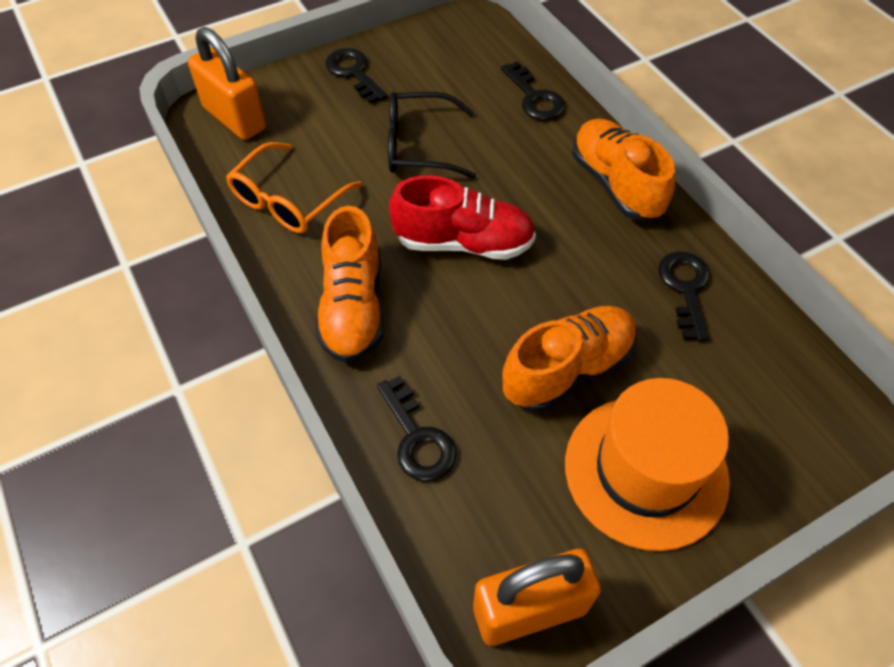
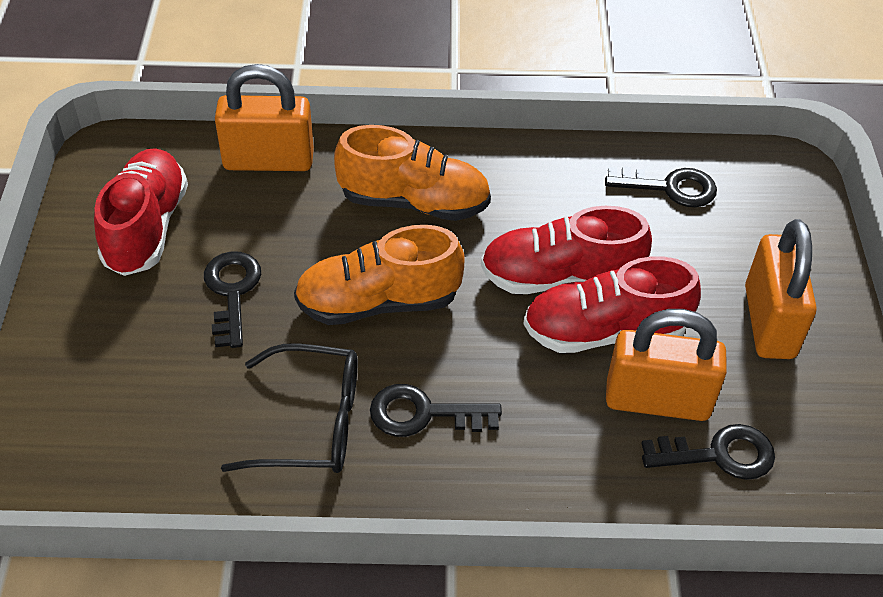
orange glasses: 1 -> 0
orange hat: 1 -> 0
orange padlock: 2 -> 3
orange shoe: 3 -> 2
red shoe: 1 -> 3

